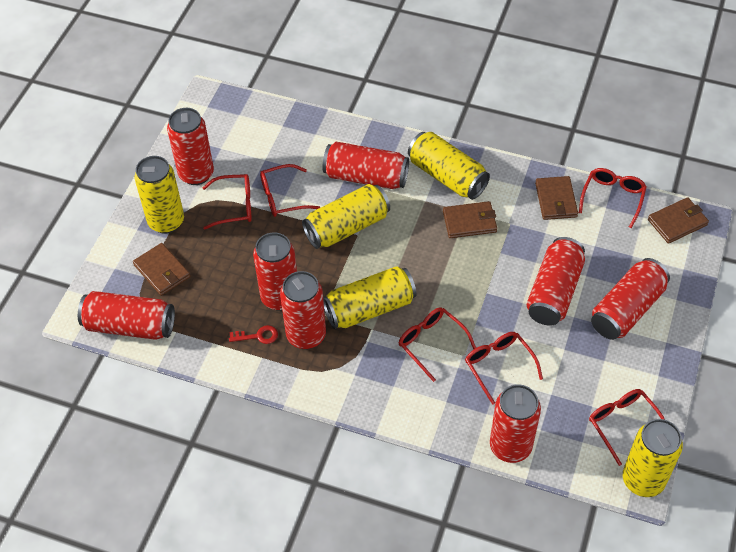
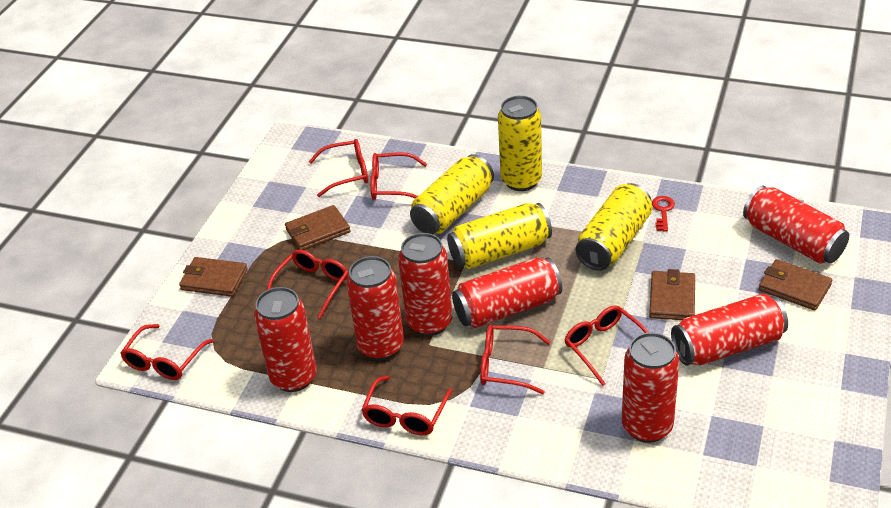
red can: 8 -> 7
red glasses: 6 -> 7
yellow can: 5 -> 4

